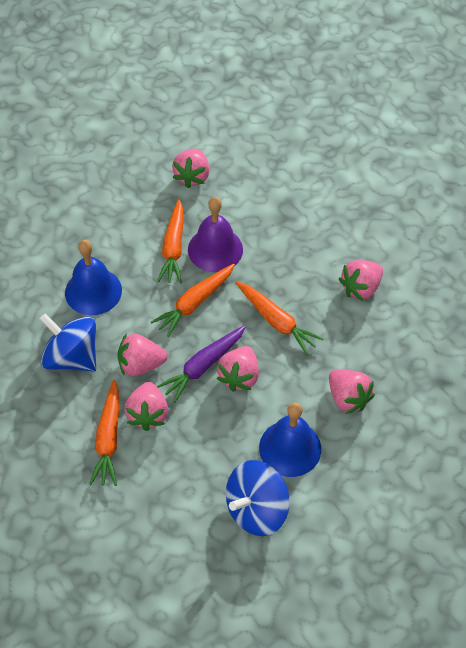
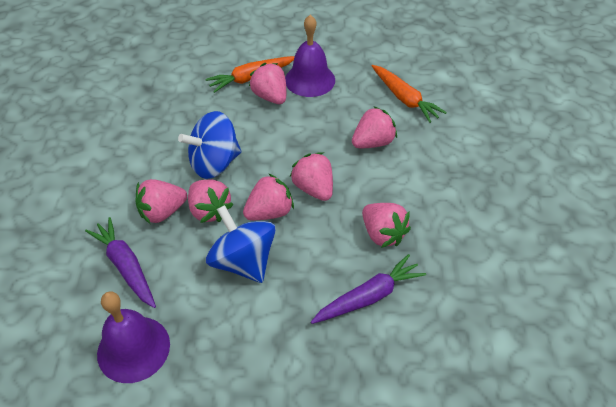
blue bell: 2 -> 0
orange carrot: 4 -> 2
pink strawberry: 6 -> 7
purple bell: 1 -> 2
purple carrot: 1 -> 2

